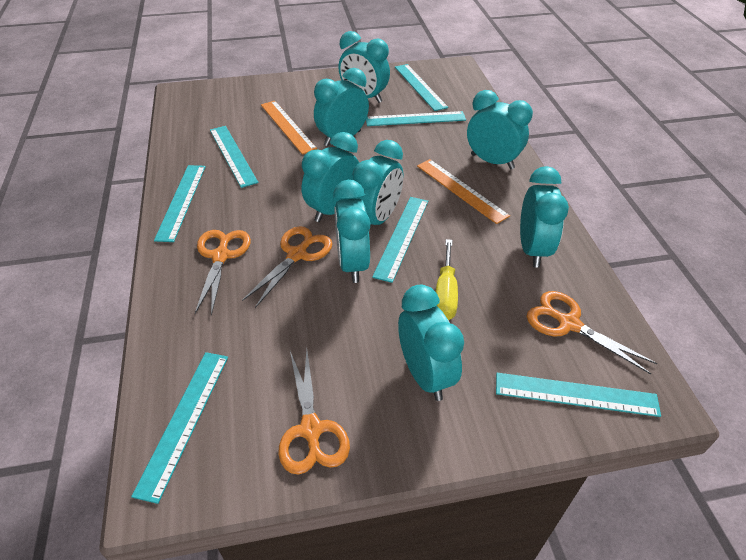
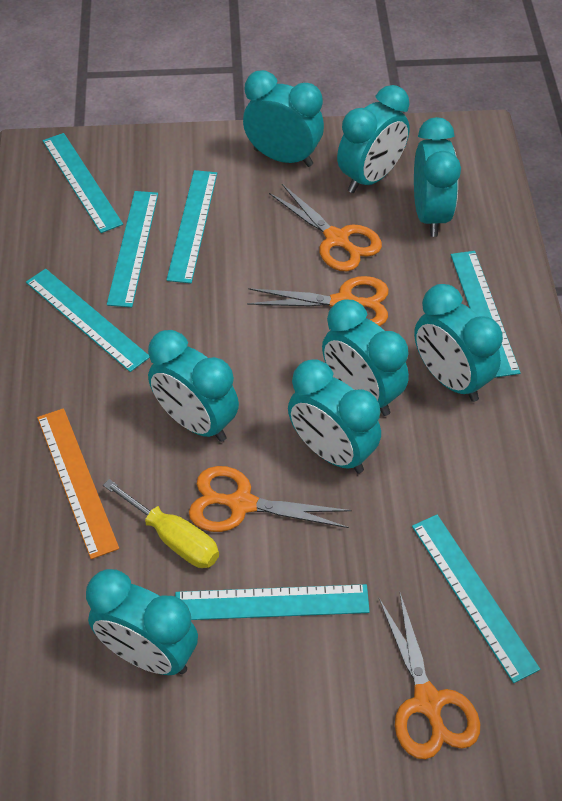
orange ruler: 2 -> 1

